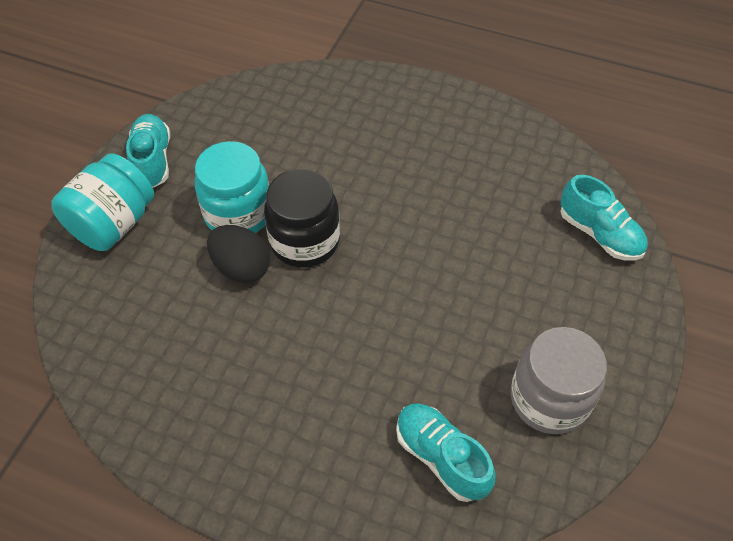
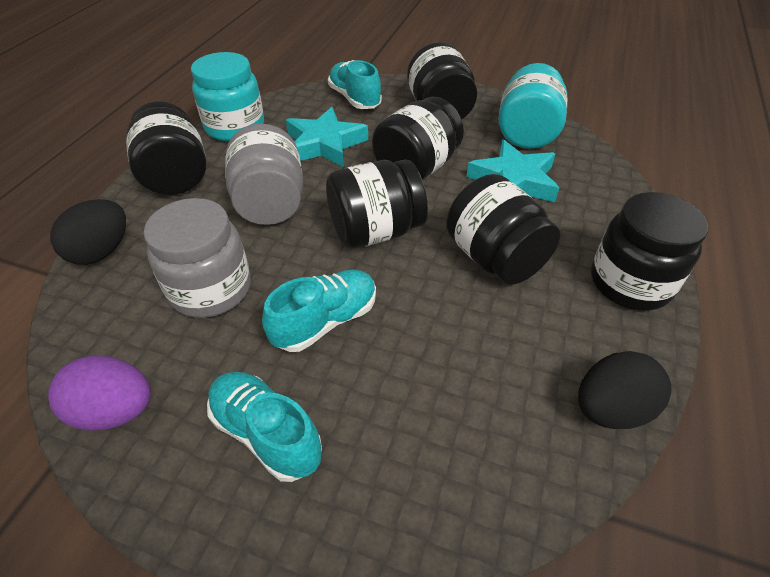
black egg: 1 -> 2
black jar: 1 -> 6
grey jar: 1 -> 2
purple egg: 0 -> 1
turquoise star: 0 -> 2

